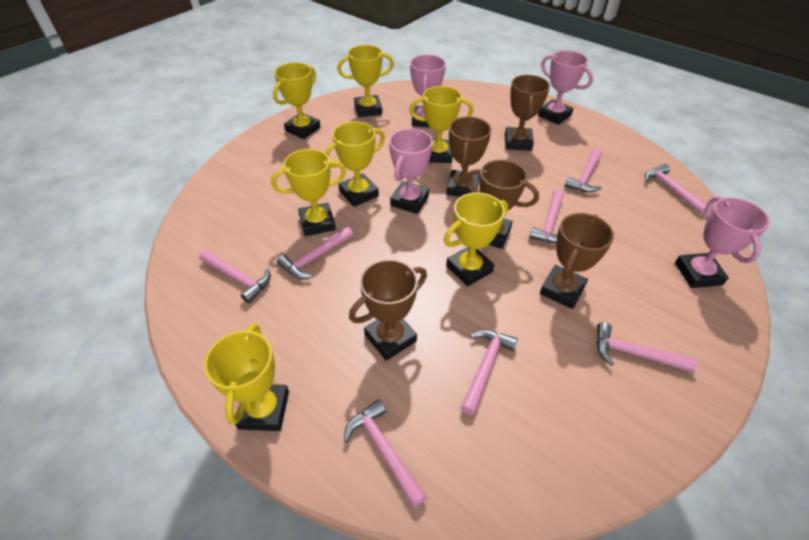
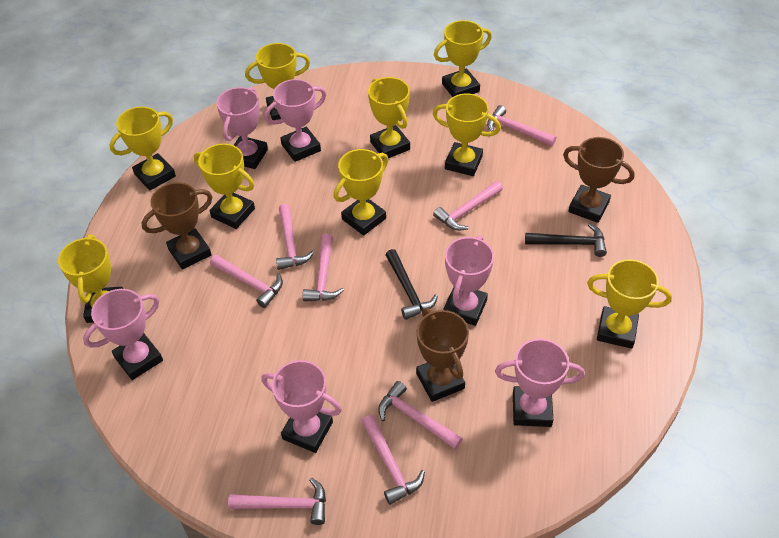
black hammer: 0 -> 2
brown trophy: 5 -> 3
pink trophy: 4 -> 6
yellow trophy: 7 -> 9

